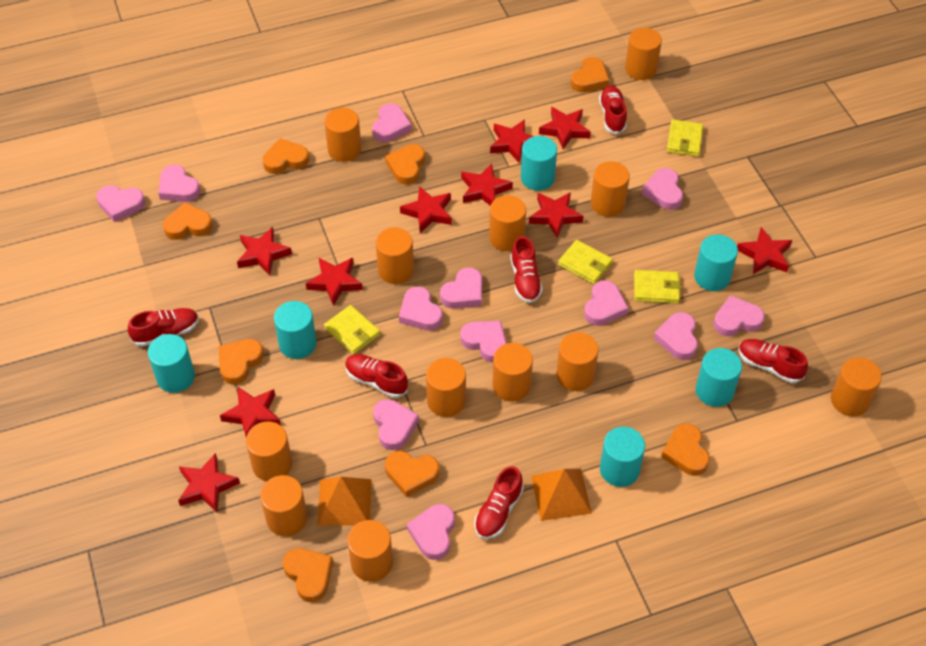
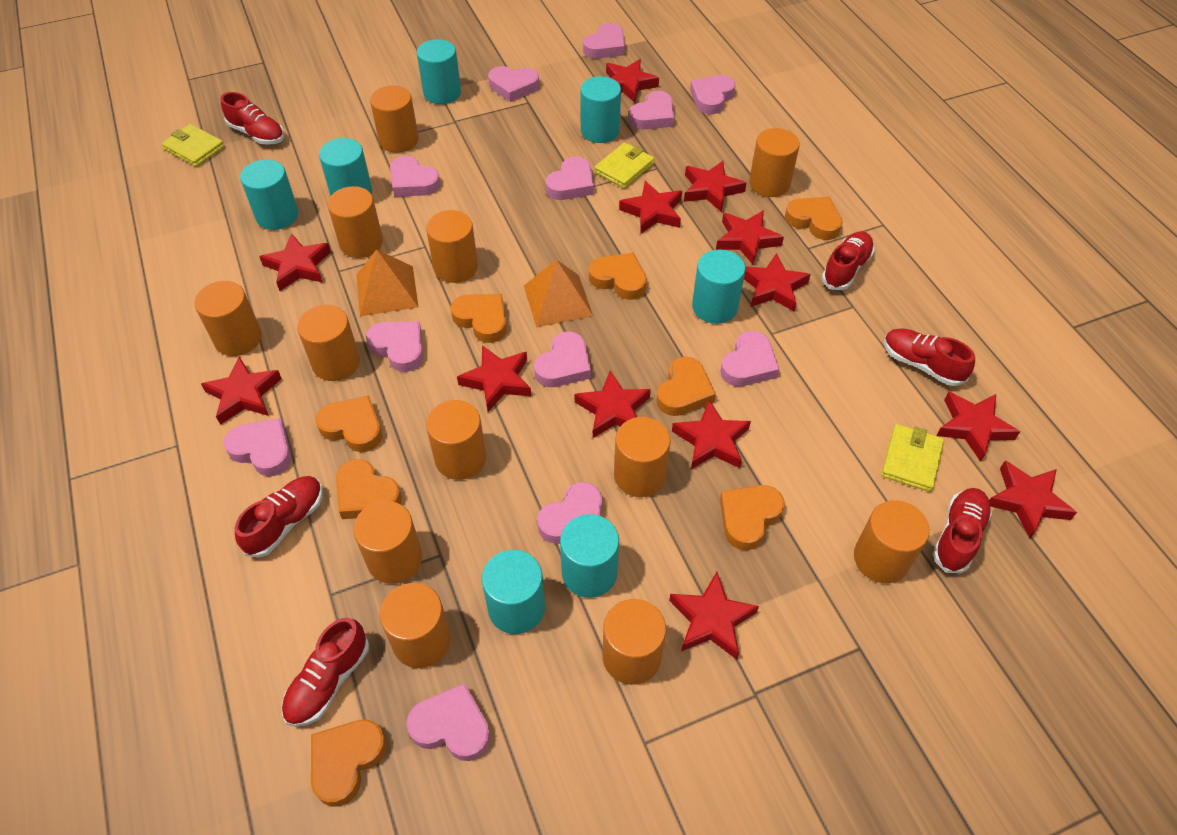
red star: 10 -> 13
turquoise cylinder: 6 -> 7
yellow wallet: 4 -> 3

